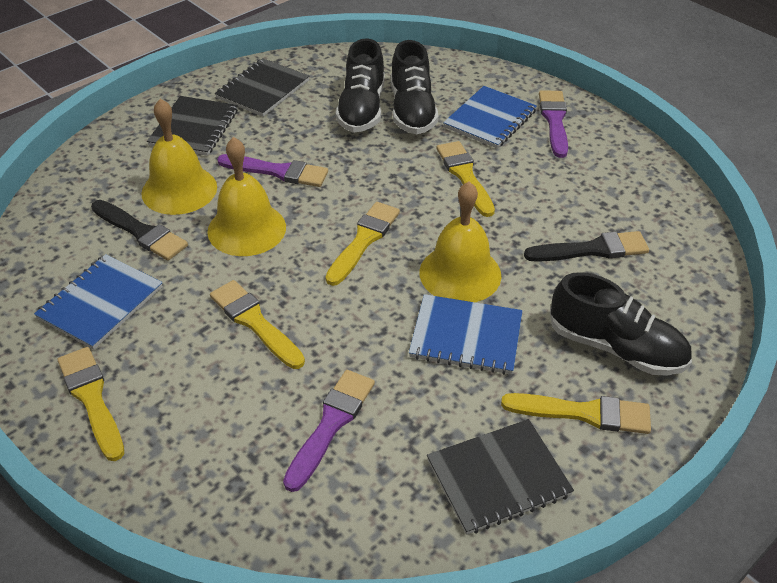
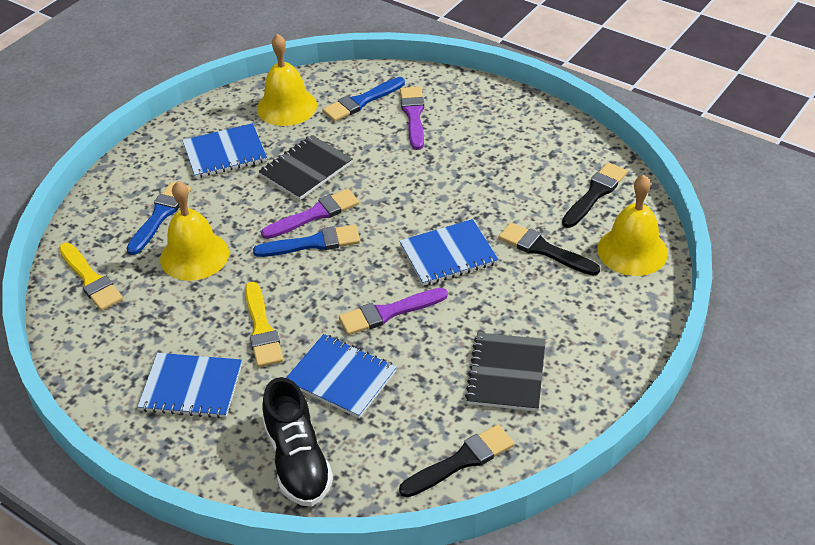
black brush: 2 -> 3
black notebook: 3 -> 2
black shoe: 3 -> 1
blue brush: 0 -> 3
blue notebook: 3 -> 4
yellow brush: 5 -> 2

